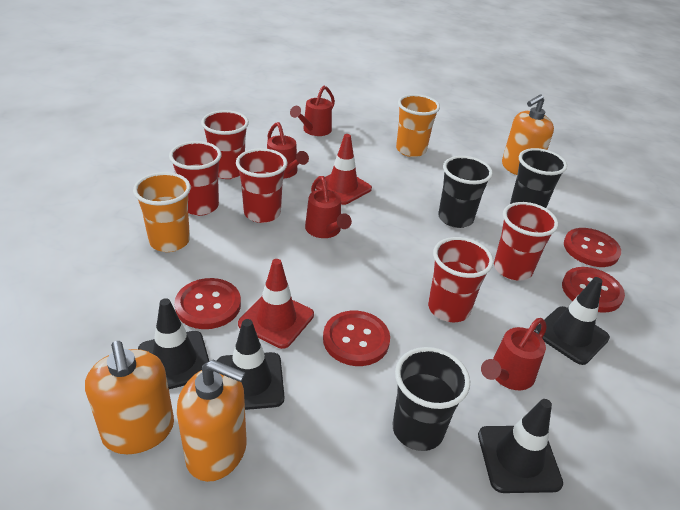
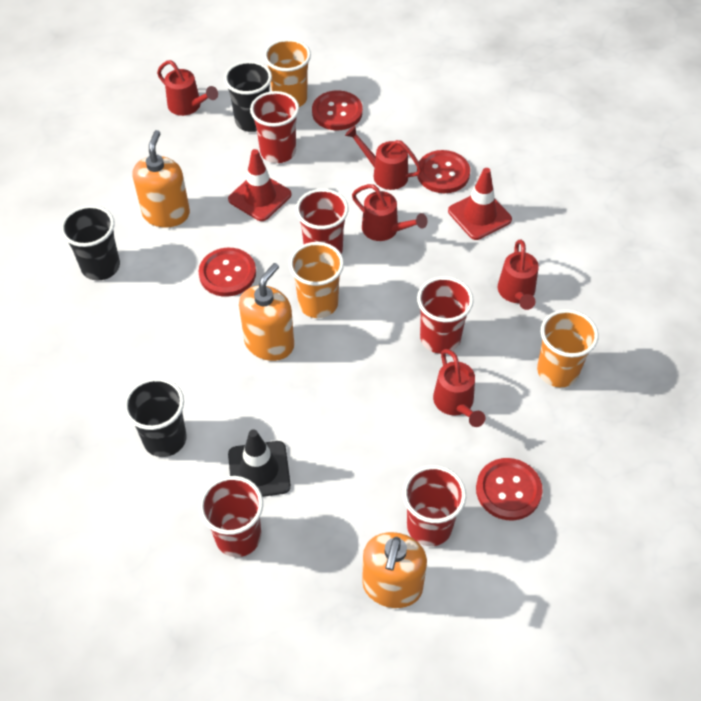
black traffic cone: 4 -> 1
orange cup: 2 -> 3
red watering can: 4 -> 5

